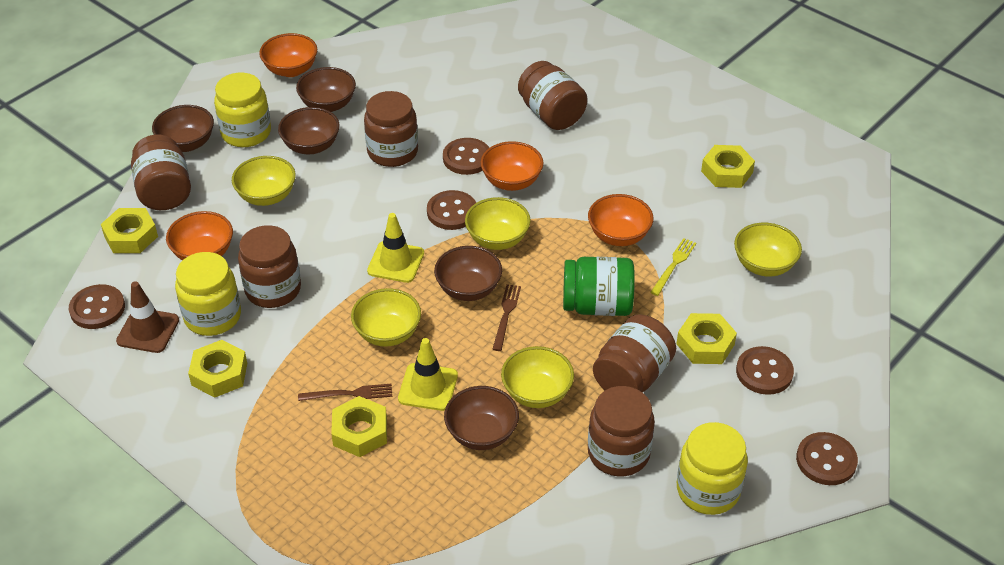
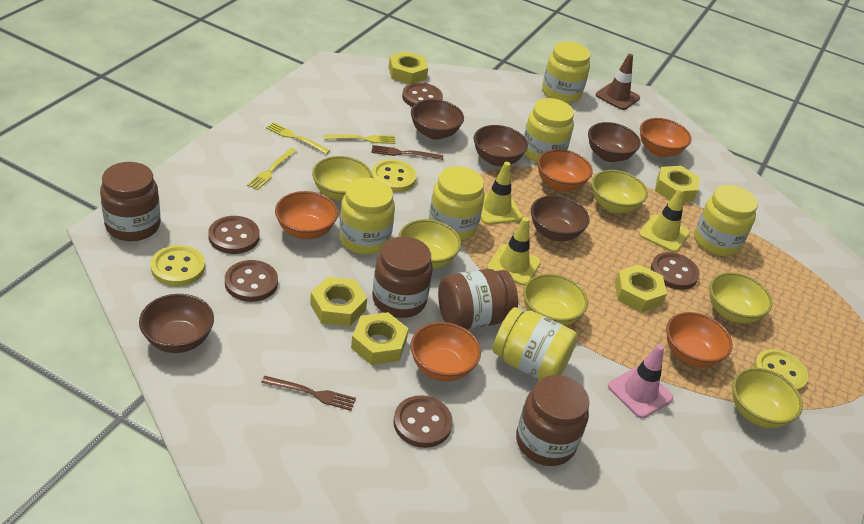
brown jar: 6 -> 4
green jar: 1 -> 0
orange bowl: 4 -> 5
pink traffic cone: 0 -> 1
yellow bowl: 5 -> 6
yellow button: 0 -> 3
yellow fork: 1 -> 3
yellow jar: 3 -> 6
yellow traffic cone: 2 -> 3

